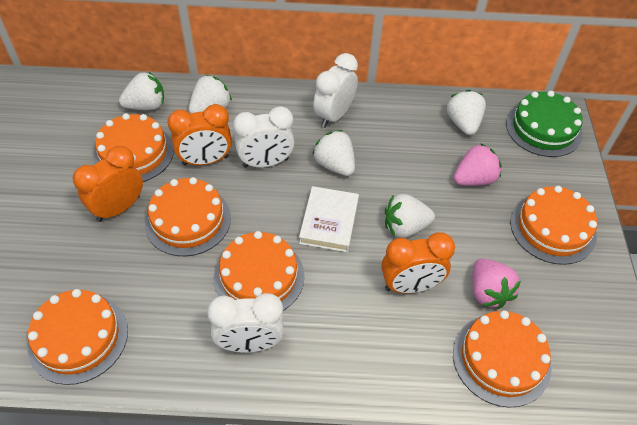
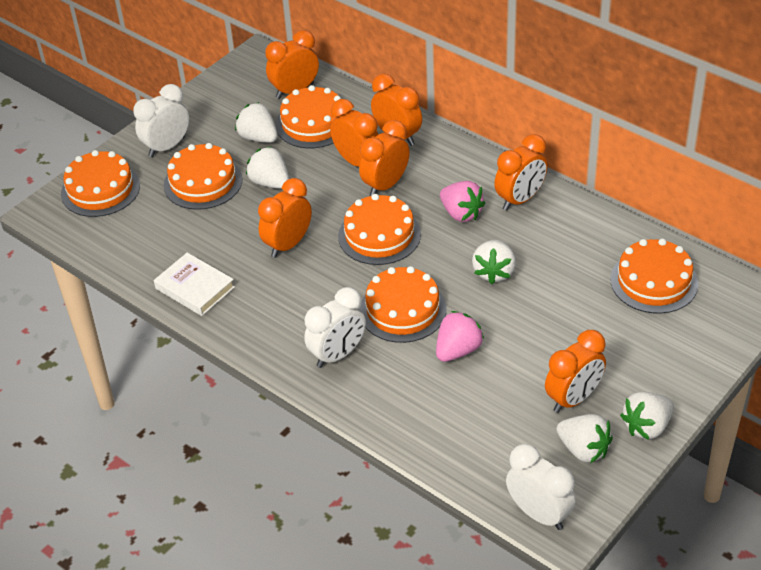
green cake: 1 -> 0
orange clock: 3 -> 7

